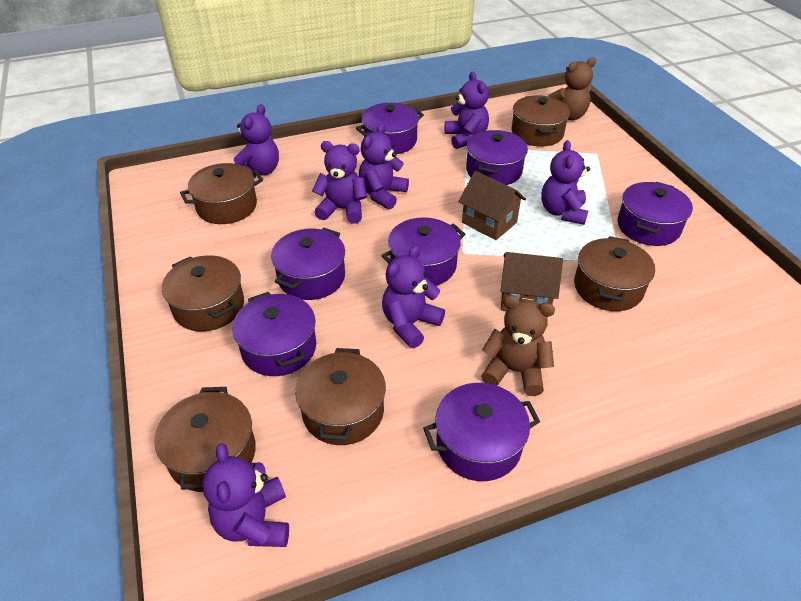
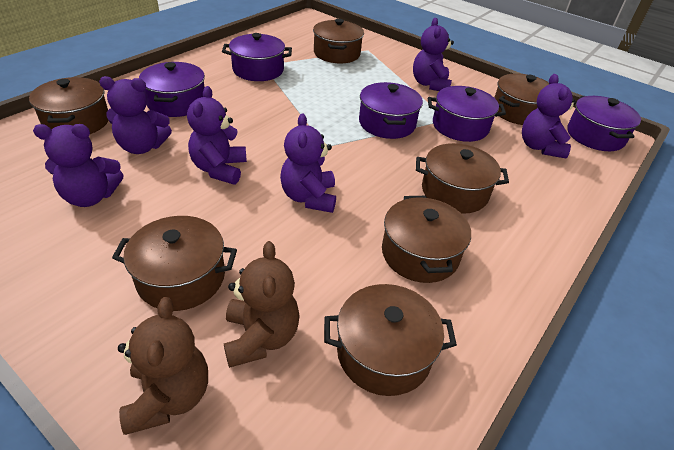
brown house: 2 -> 0
brown pot: 6 -> 7
purple pot: 7 -> 5
purple teddy bear: 7 -> 6

